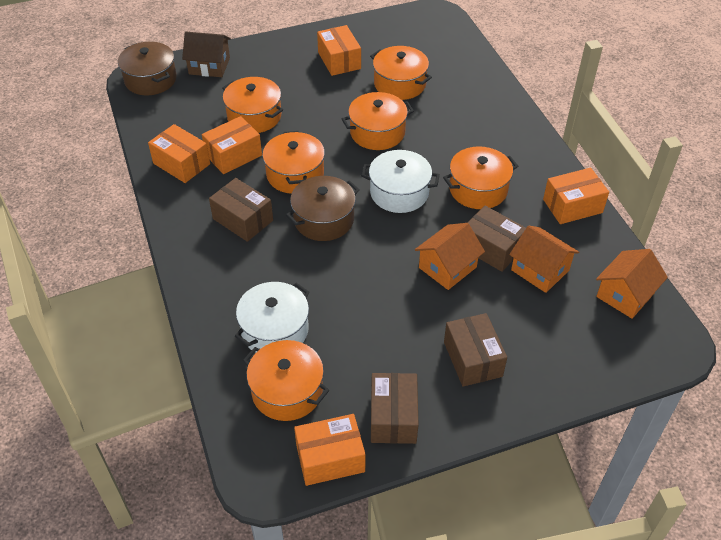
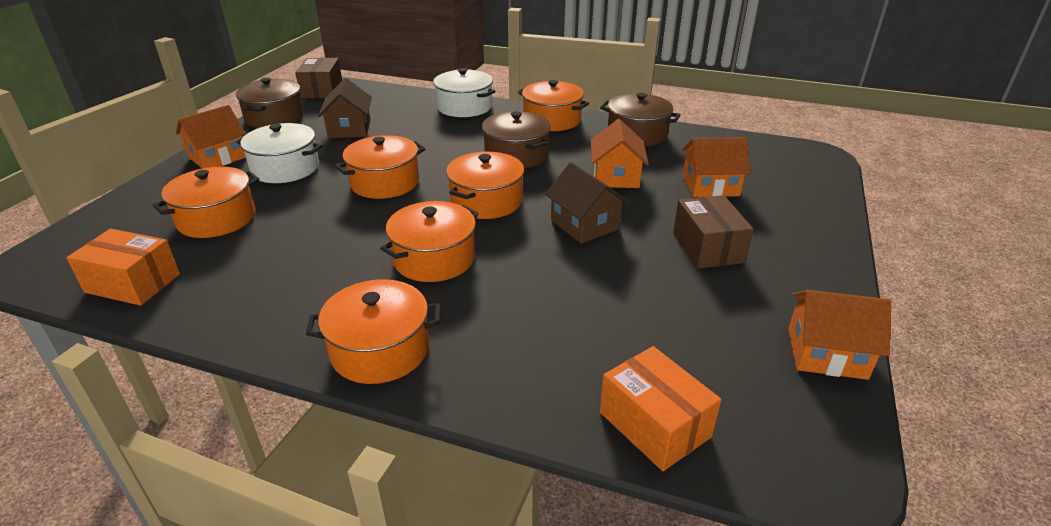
brown box: 4 -> 2
brown house: 1 -> 2
brown pot: 2 -> 3
orange box: 5 -> 2
orange house: 3 -> 4

